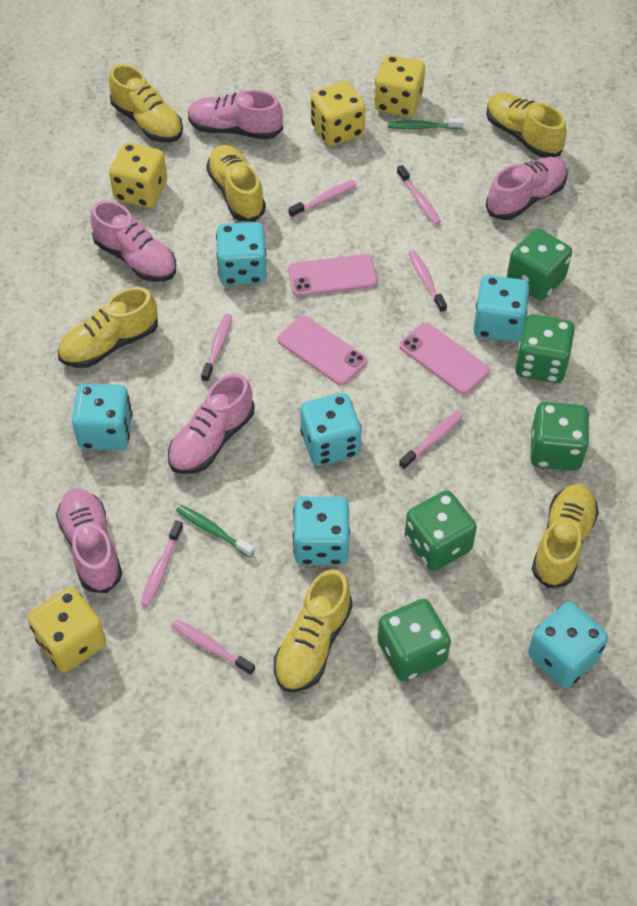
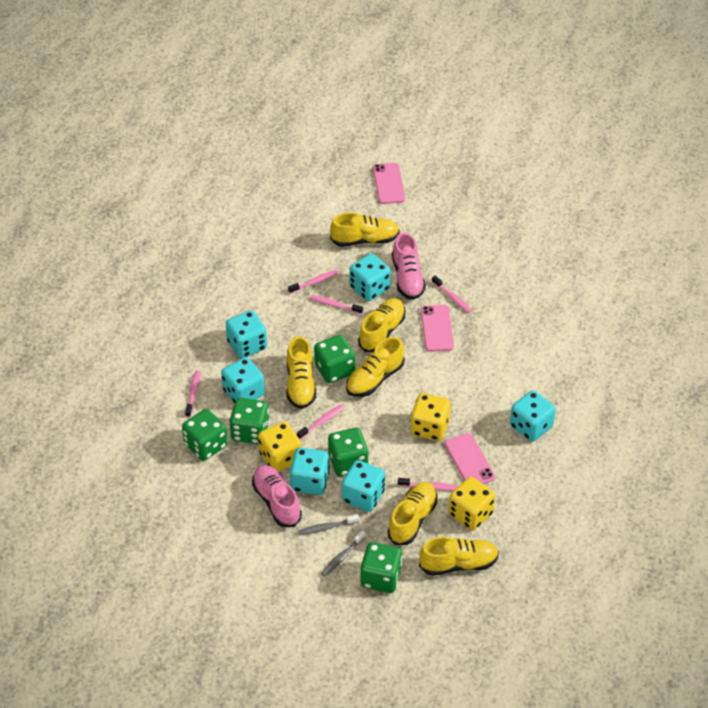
green toothbrush: 2 -> 0
grey toothbrush: 0 -> 2
pink shoe: 5 -> 2
pink toothbrush: 7 -> 6
yellow dice: 4 -> 3

